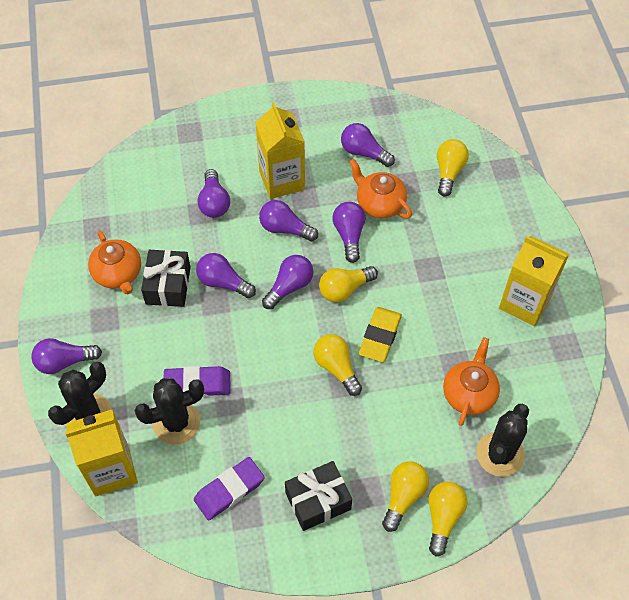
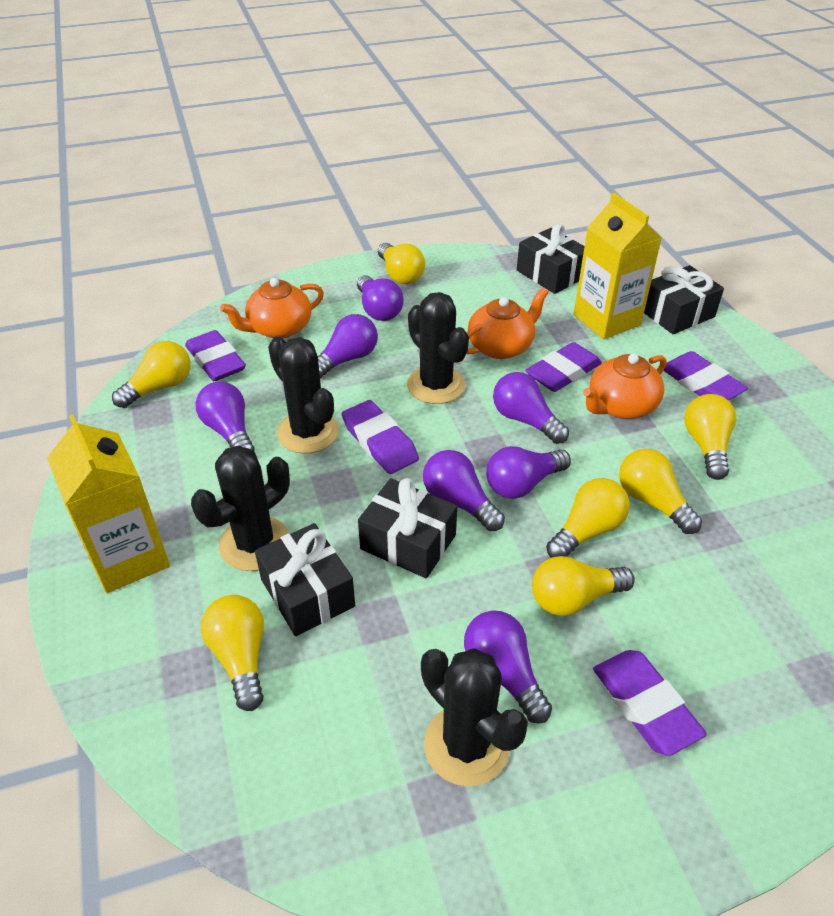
black cactus: 3 -> 4
black gift: 2 -> 4
purple eraser: 2 -> 5
yellow carton: 3 -> 2
yellow eraser: 1 -> 0
yellow light bulb: 5 -> 7

